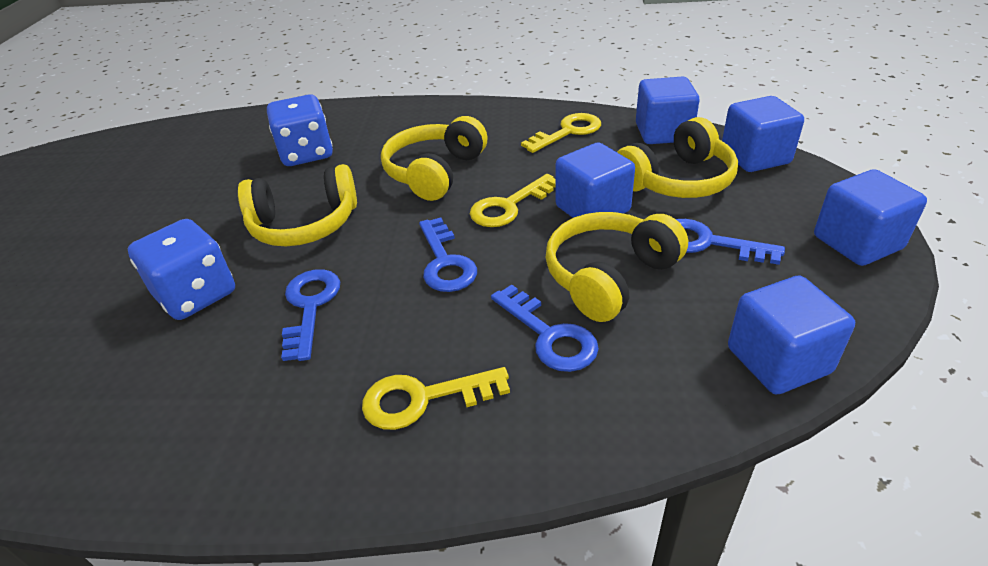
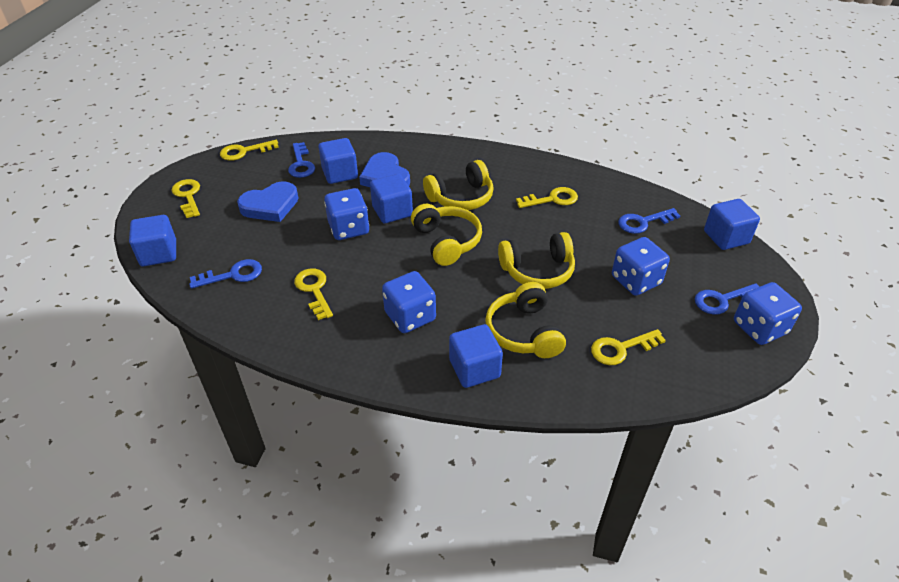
blue dice: 2 -> 4
blue heart: 0 -> 2
yellow key: 3 -> 5

